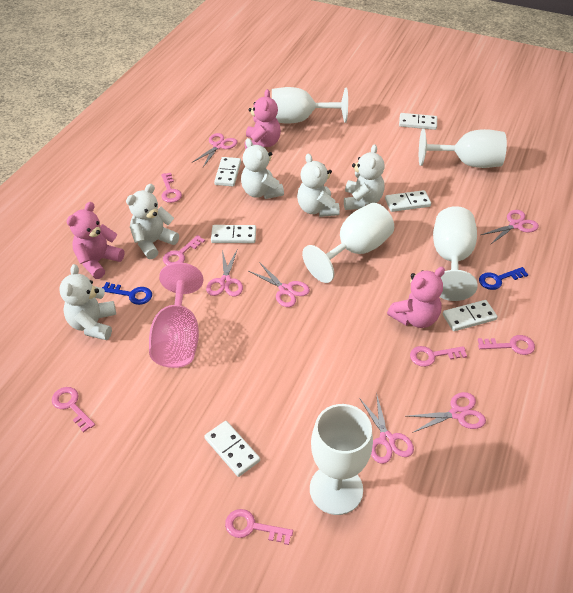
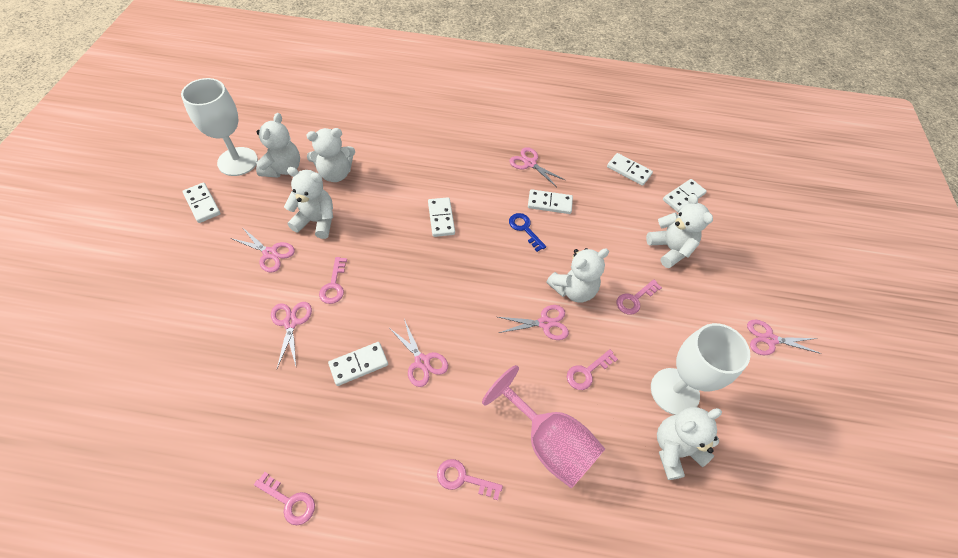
blue key: 2 -> 1
pink key: 6 -> 5
pink teddy bear: 3 -> 0
white goblet: 5 -> 2
white teddy bear: 5 -> 6

